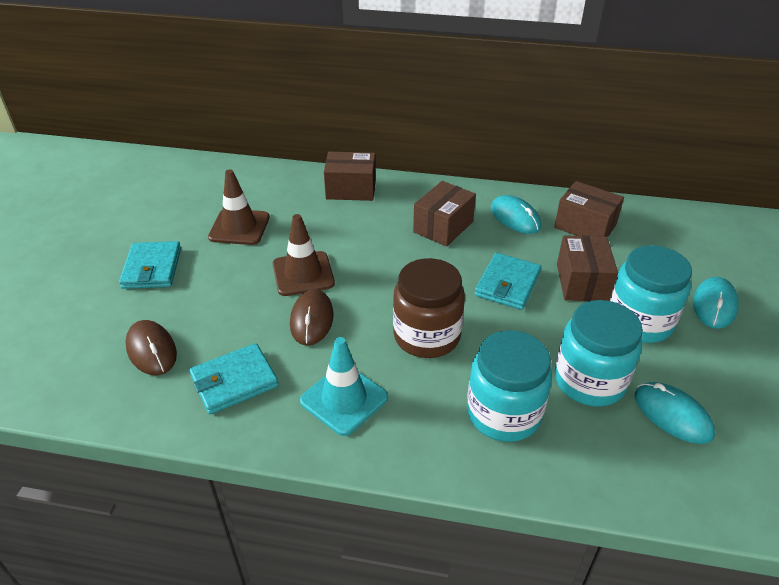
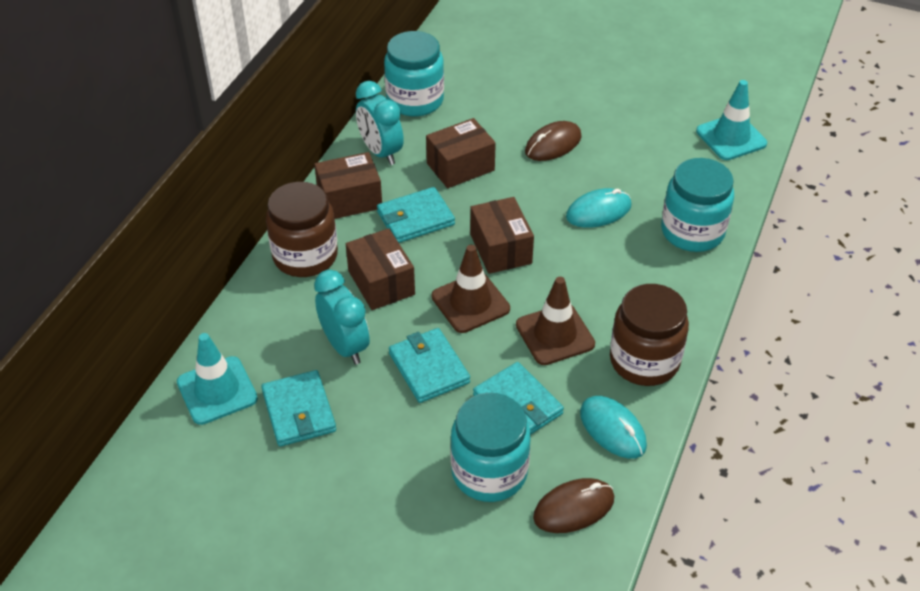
brown jar: 1 -> 2
turquoise clock: 0 -> 2
turquoise mouse: 3 -> 2
turquoise traffic cone: 1 -> 2
turquoise wallet: 3 -> 4

